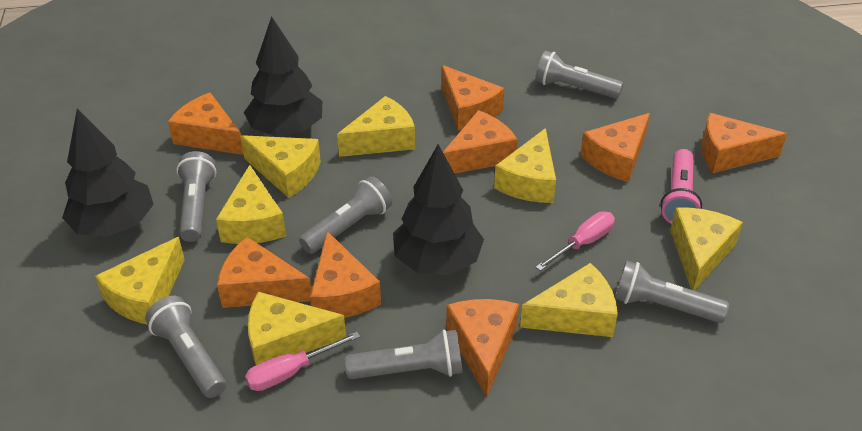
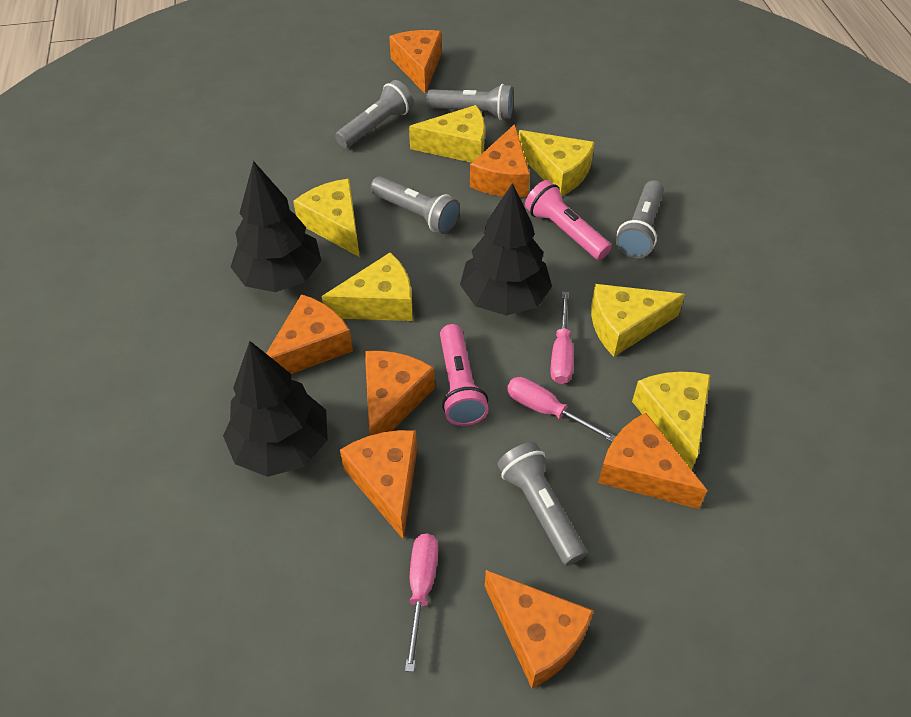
grey flashlight: 6 -> 5
orange cheese: 8 -> 7
pink flashlight: 1 -> 2
pink screwdriver: 2 -> 3
yellow cheese: 8 -> 6

